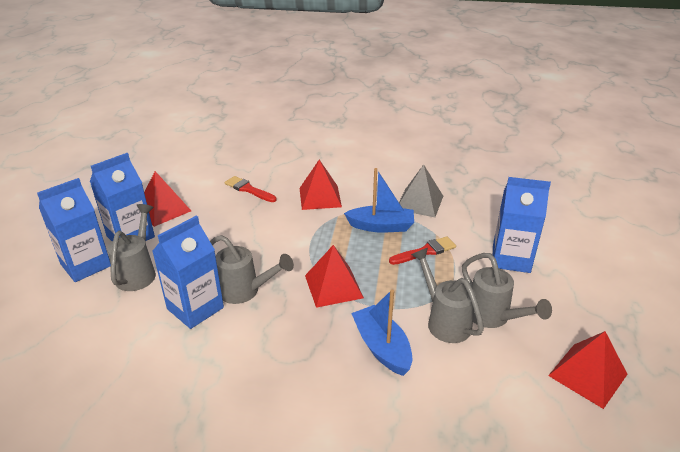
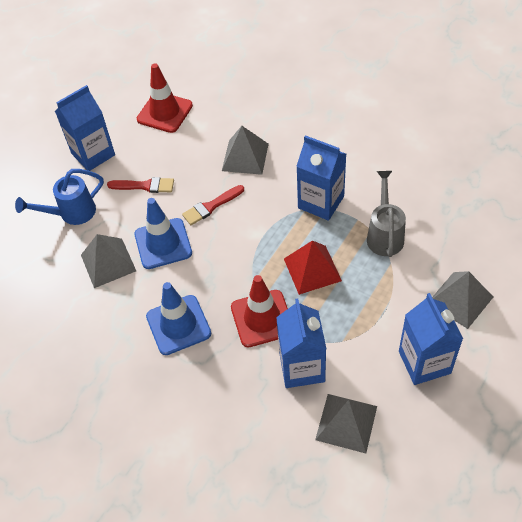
blue boat: 2 -> 0
blue traffic cone: 0 -> 2
blue watering can: 0 -> 1
grey pyramid: 1 -> 4
grey watering can: 4 -> 1
red pyramid: 4 -> 1
red traffic cone: 0 -> 2

